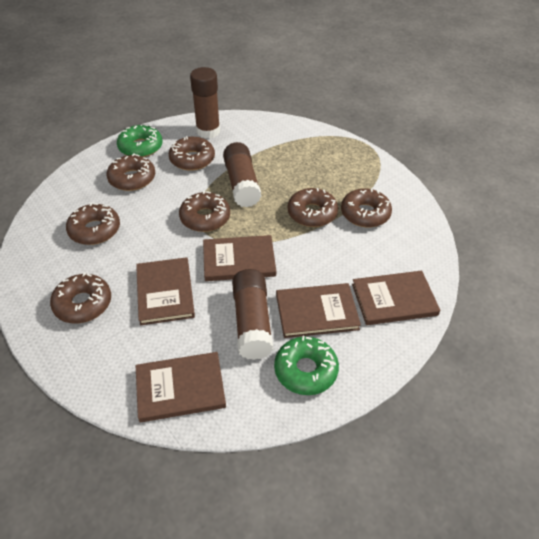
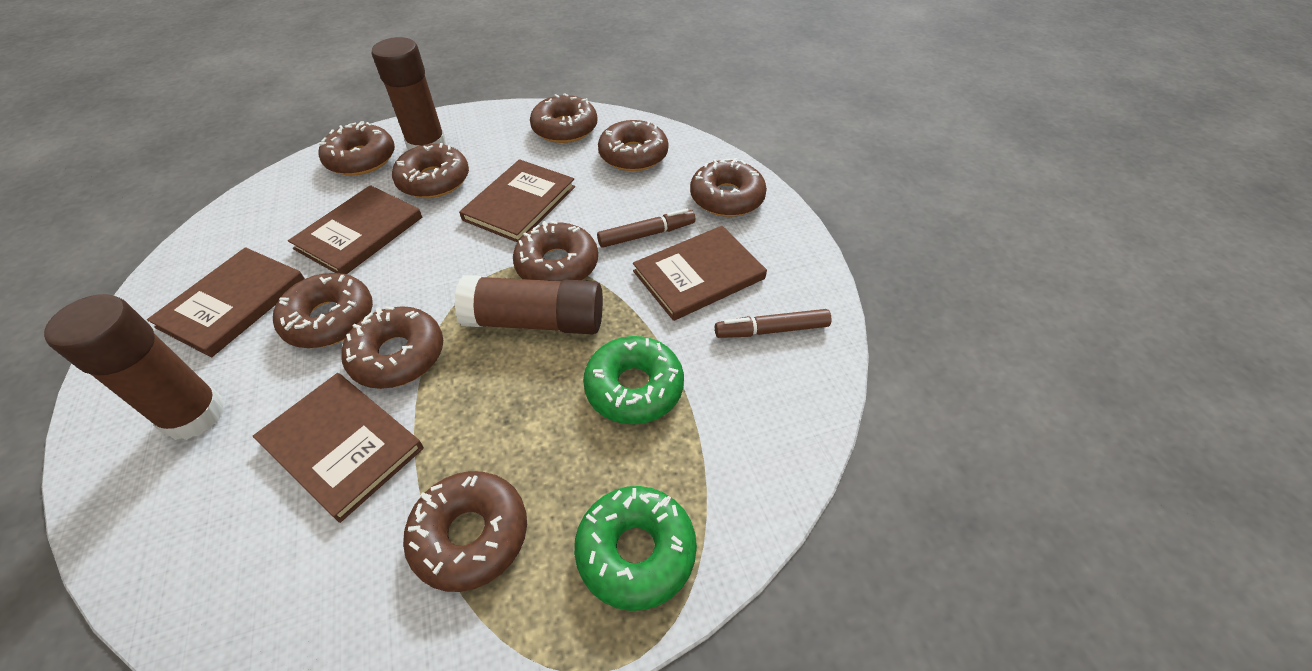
brown donut: 7 -> 9
brown marker: 0 -> 2

